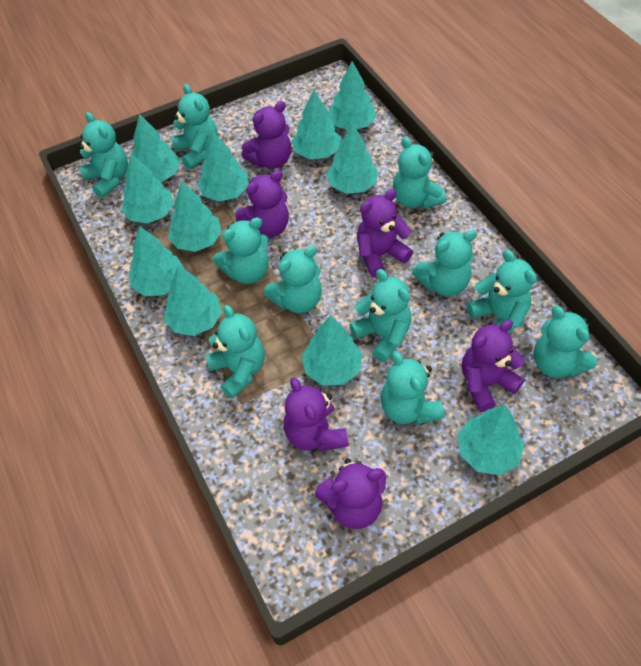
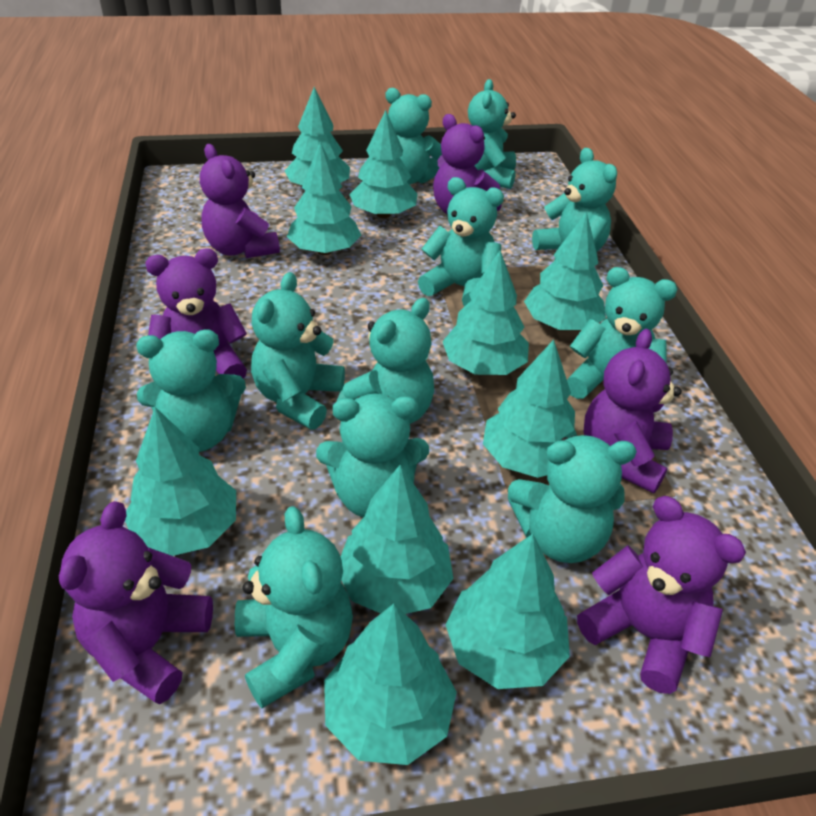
turquoise tree: 11 -> 10

